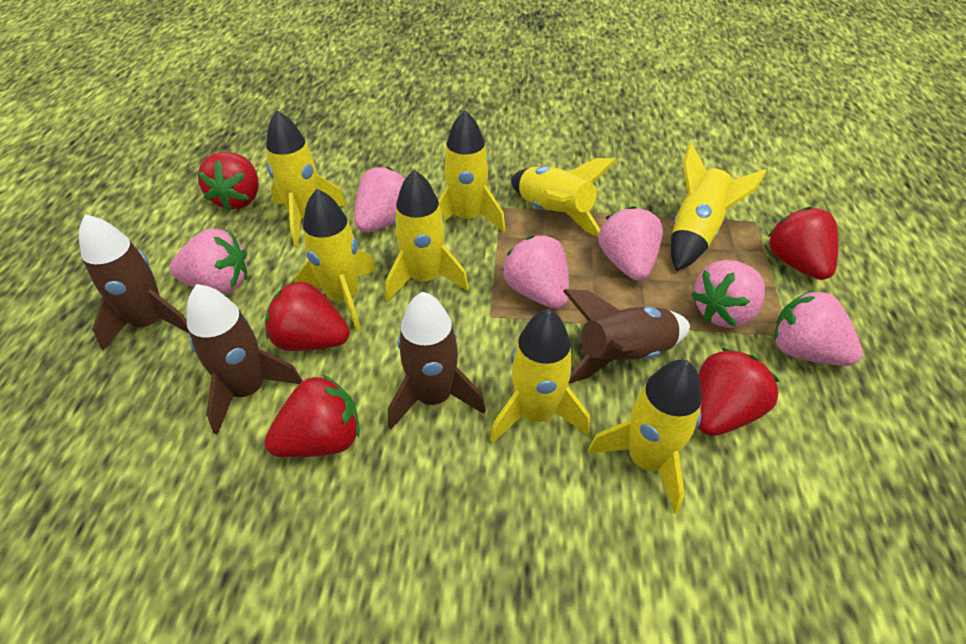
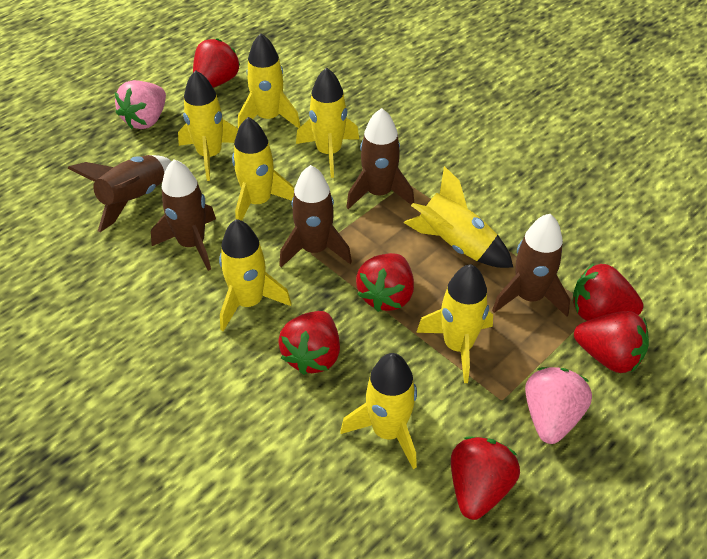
brown rocket: 4 -> 5
pink strawberry: 6 -> 2
red strawberry: 5 -> 6

